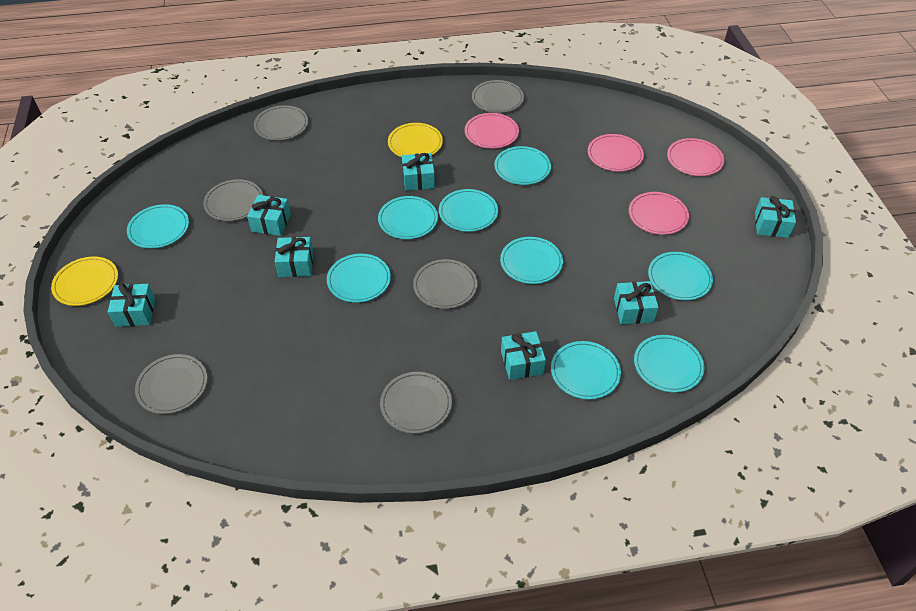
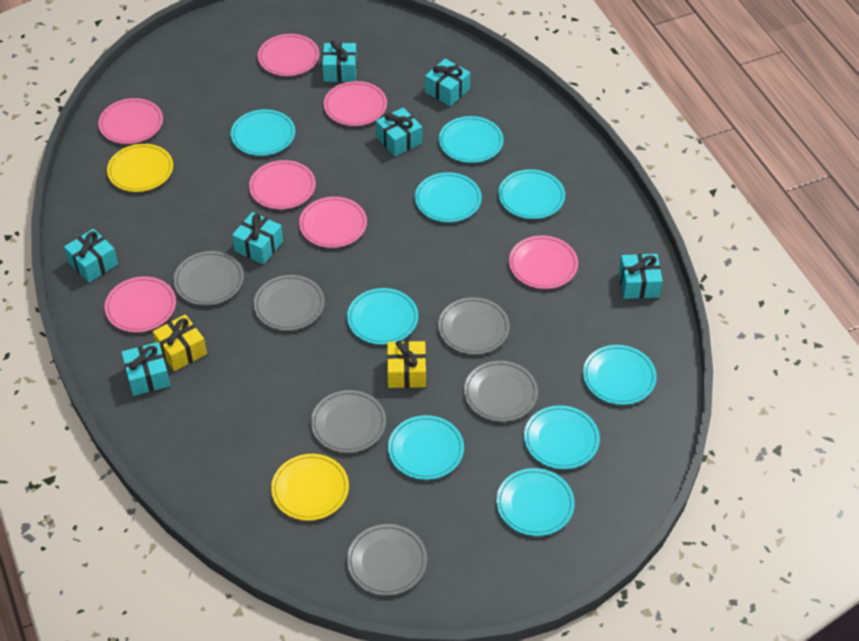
pink plate: 4 -> 7
yellow gift: 0 -> 2

